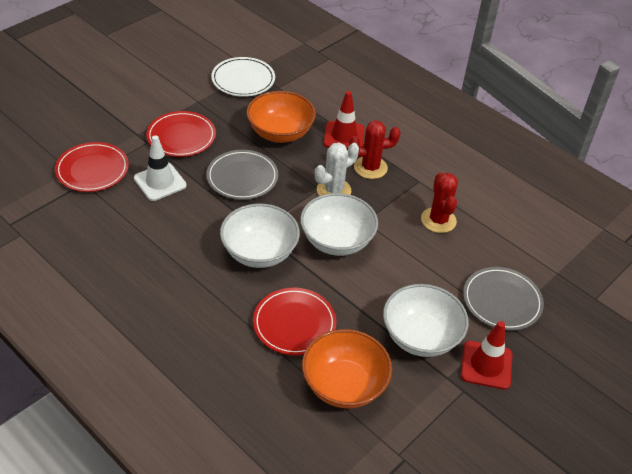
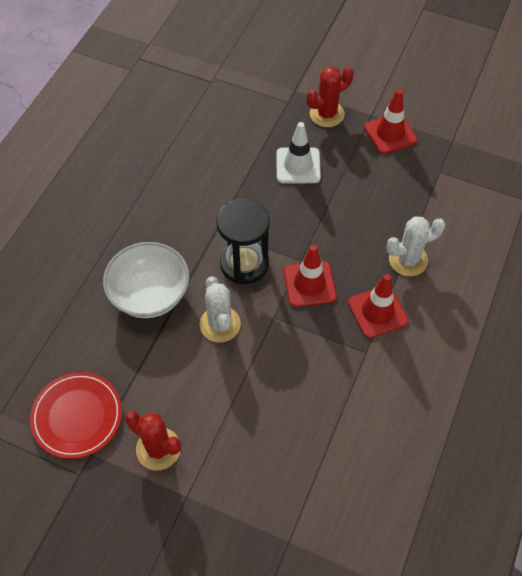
black hourglass: 0 -> 1
grey plate: 2 -> 0
orange bowl: 2 -> 0
red plate: 3 -> 1
red traffic cone: 2 -> 3
white bowl: 3 -> 1
white cactus: 1 -> 2
white plate: 1 -> 0

